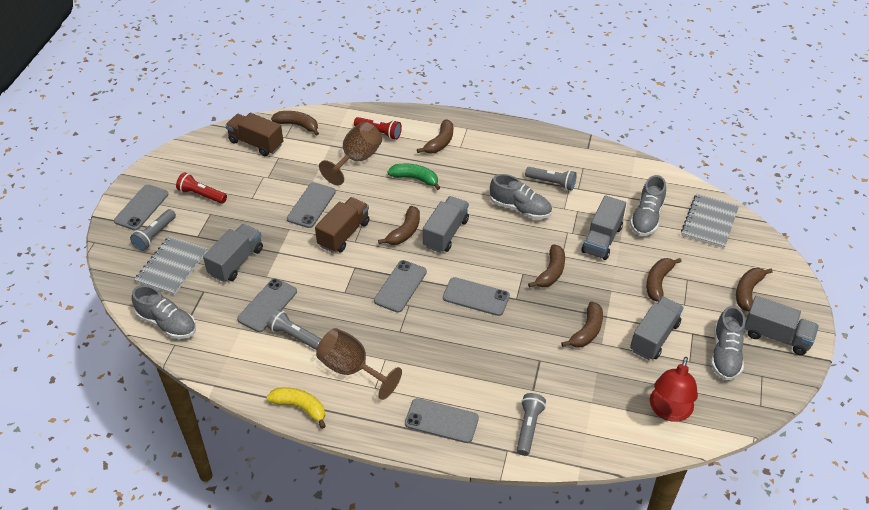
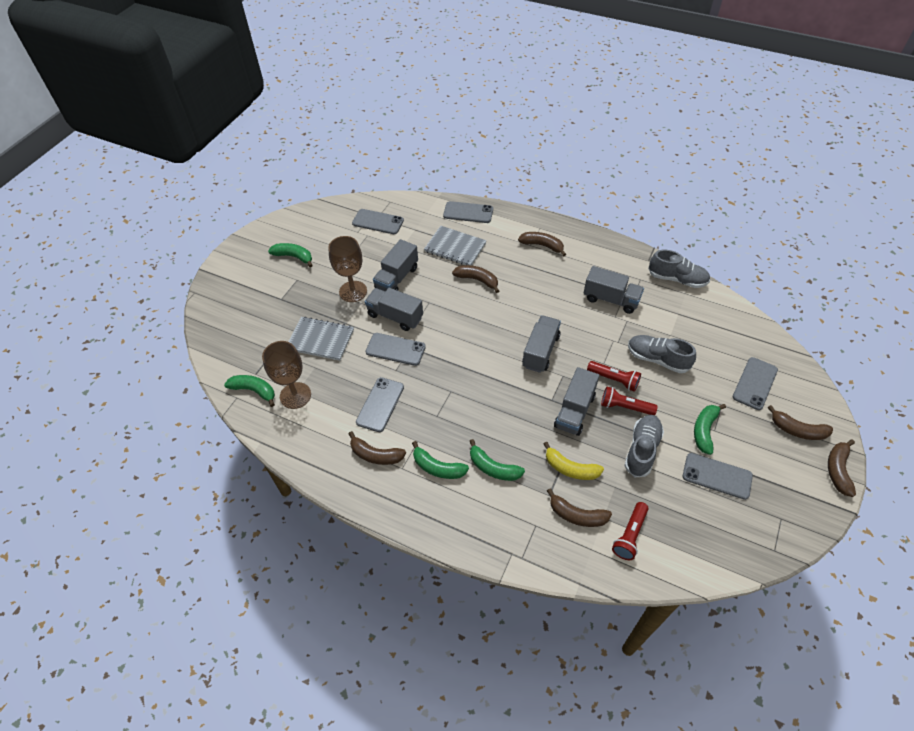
brown banana: 7 -> 6
brown truck: 2 -> 0
green banana: 1 -> 5
grey flashlight: 4 -> 0
grey shoe: 4 -> 3
red flashlight: 2 -> 3
red lamp: 1 -> 0

